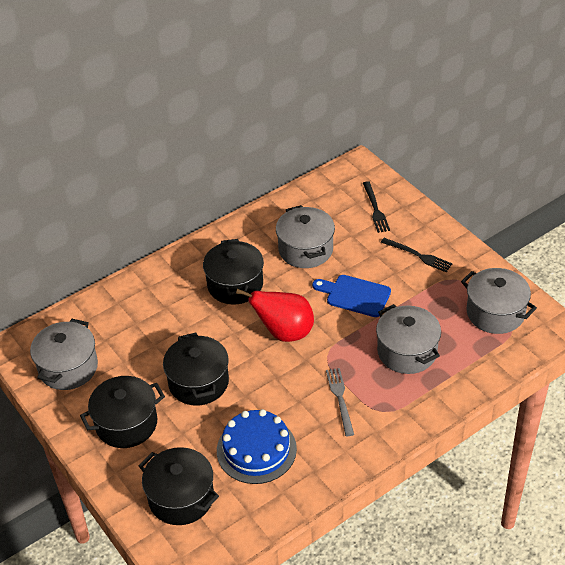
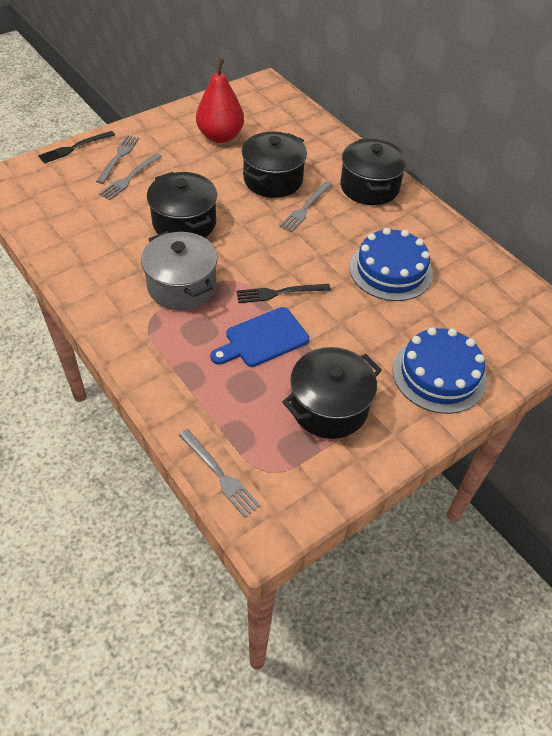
blue cake: 1 -> 2
grey fork: 1 -> 4
grey pot: 4 -> 1

